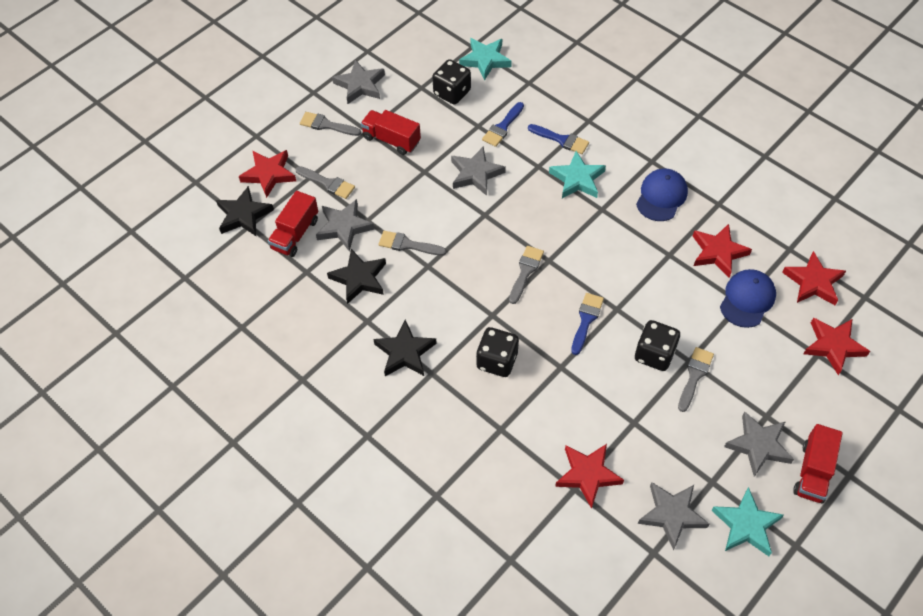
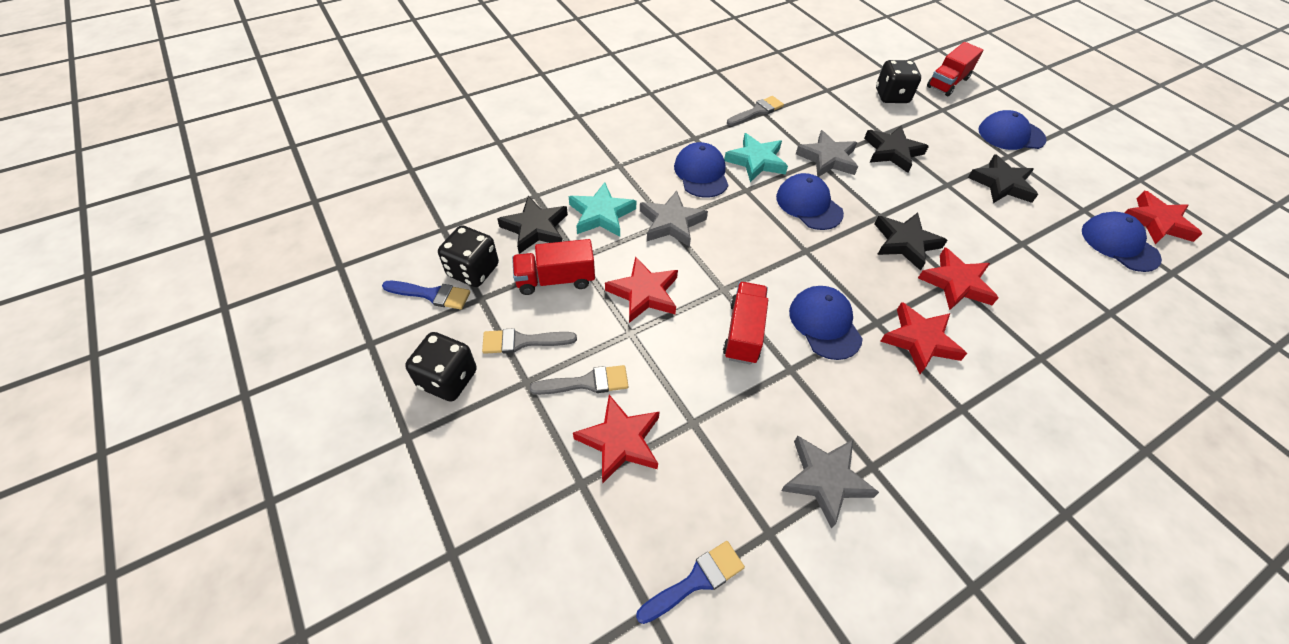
black star: 3 -> 4
blue brush: 3 -> 2
blue cap: 2 -> 5
grey brush: 5 -> 3
grey star: 5 -> 3
turquoise star: 3 -> 2

